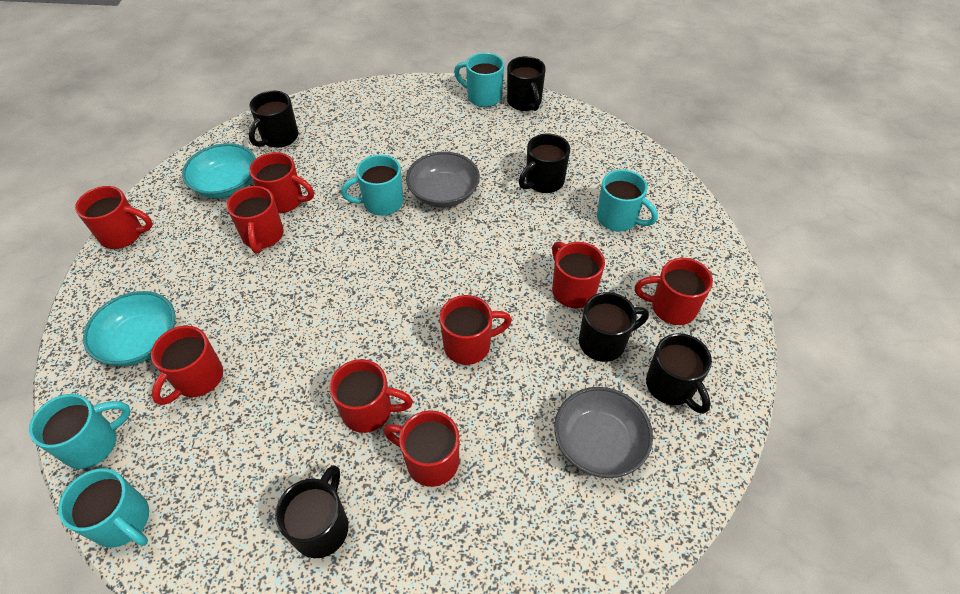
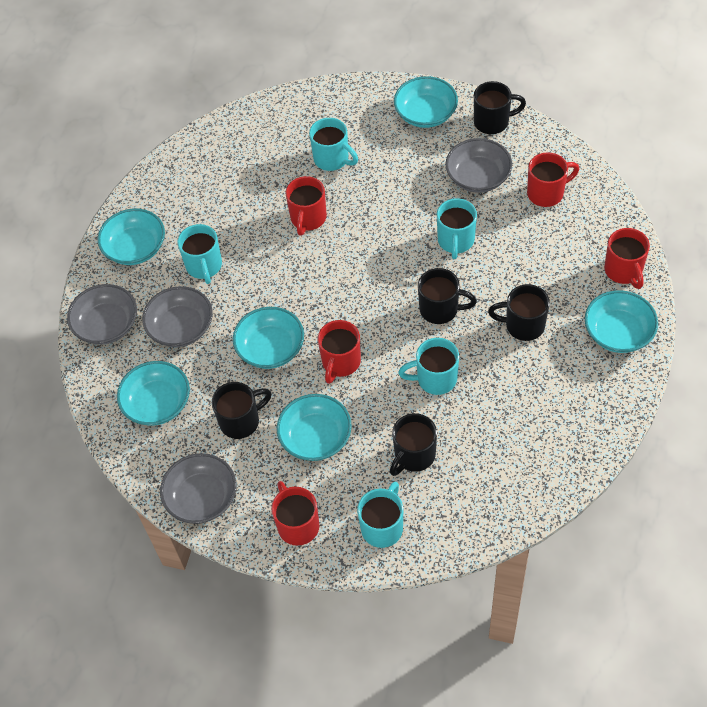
black mug: 6 -> 5
grey bowl: 2 -> 4
red mug: 9 -> 5
turquoise bowl: 2 -> 6

